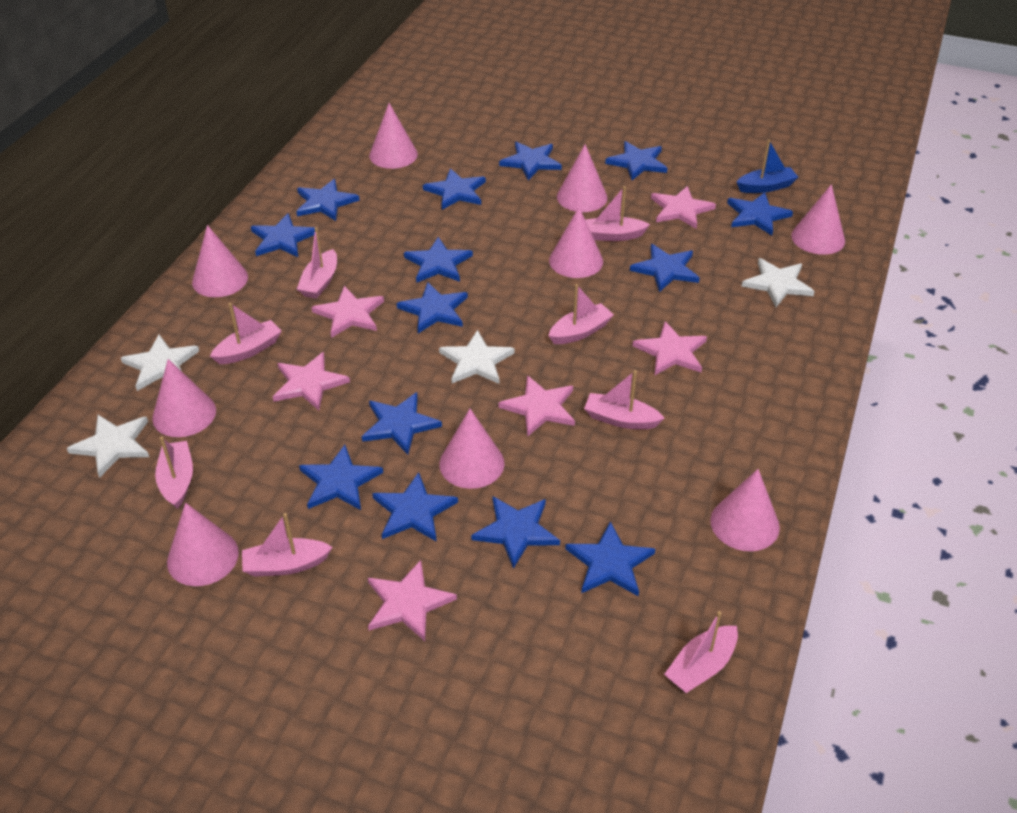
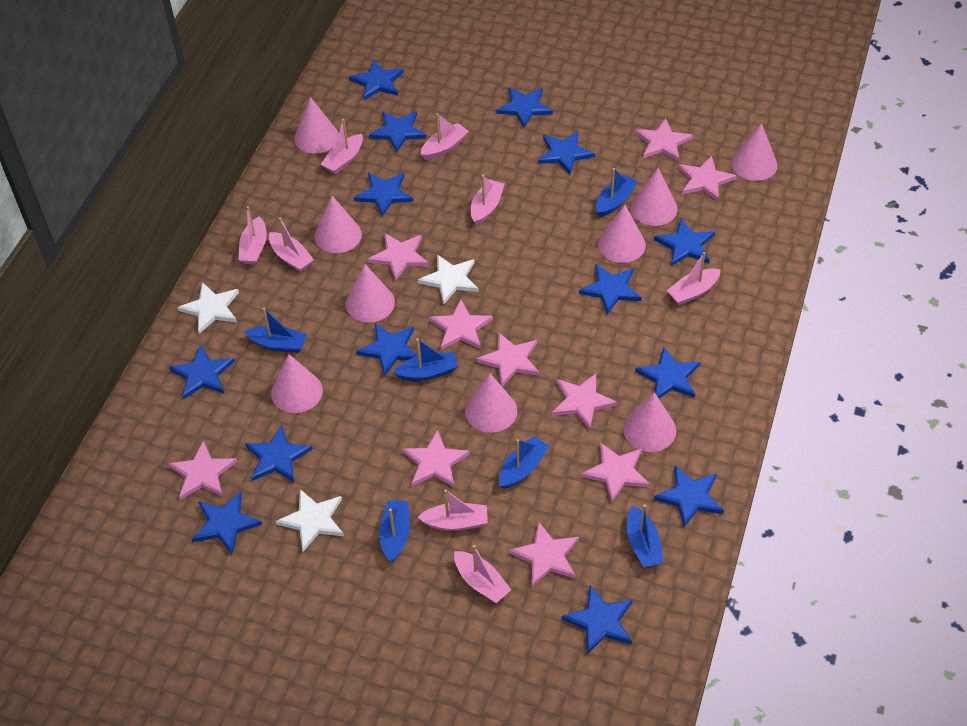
blue boat: 1 -> 6
pink star: 6 -> 10
white star: 4 -> 3

